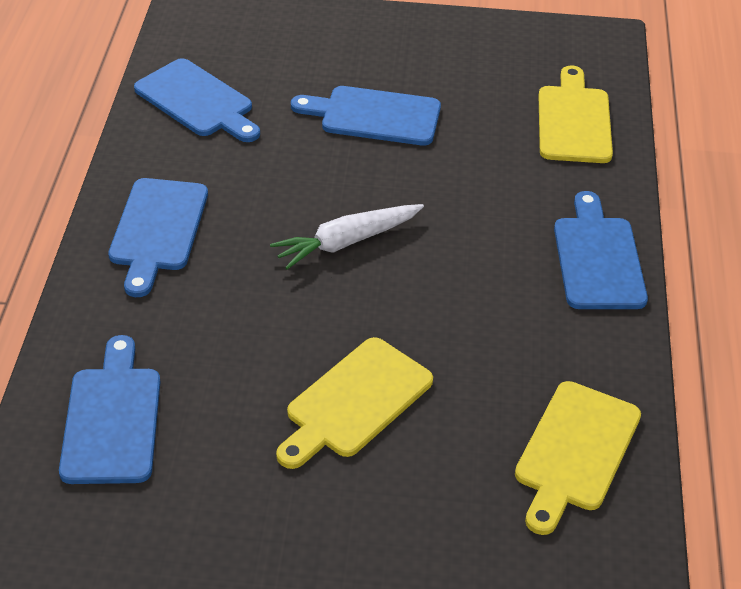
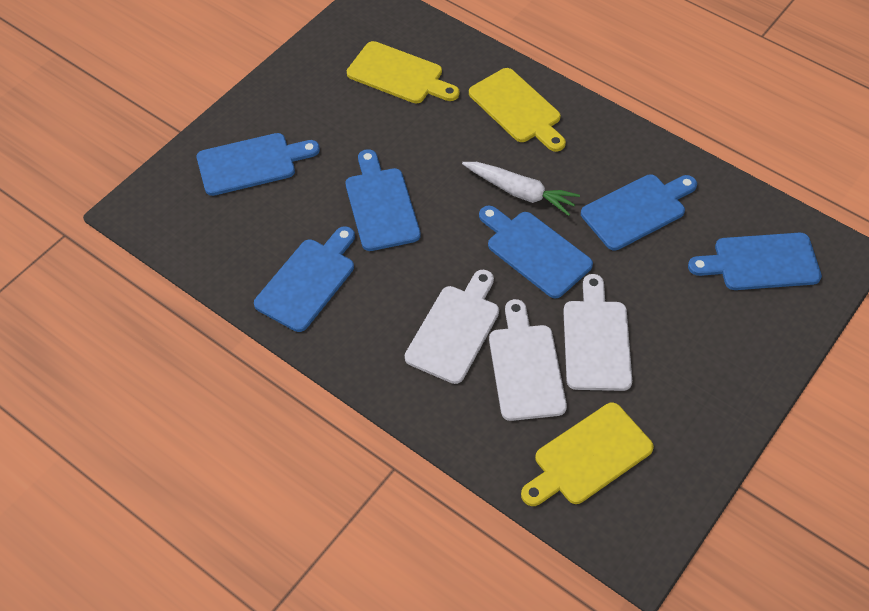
blue cutting board: 5 -> 6
white cutting board: 0 -> 3

